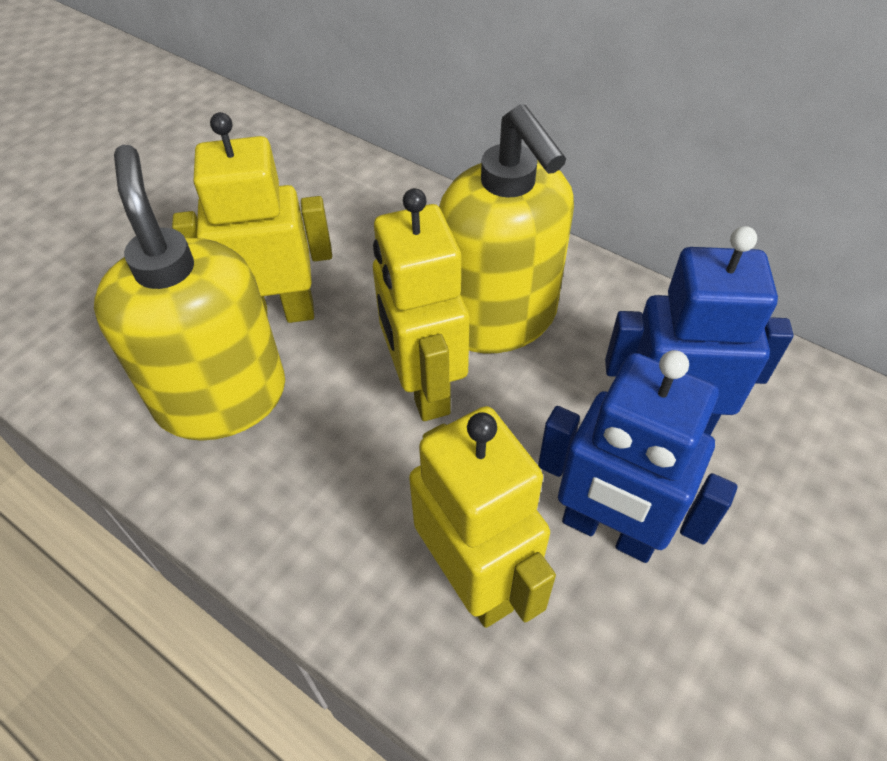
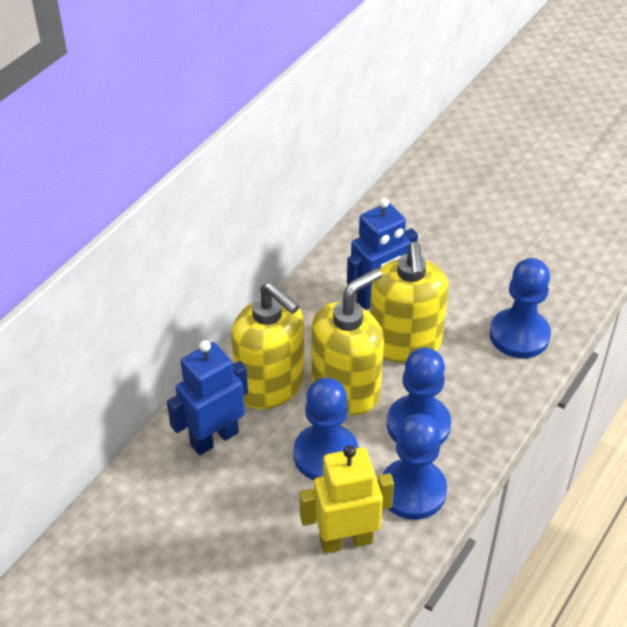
blue pawn: 0 -> 4
yellow robot: 3 -> 1
yellow soap dispenser: 2 -> 3

